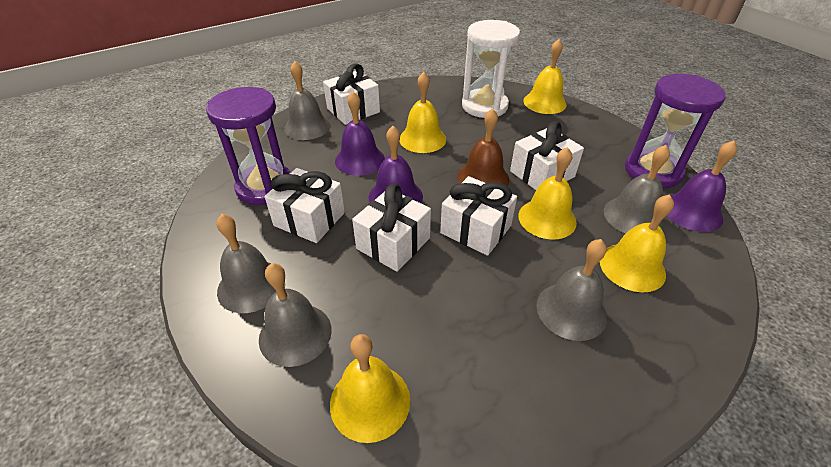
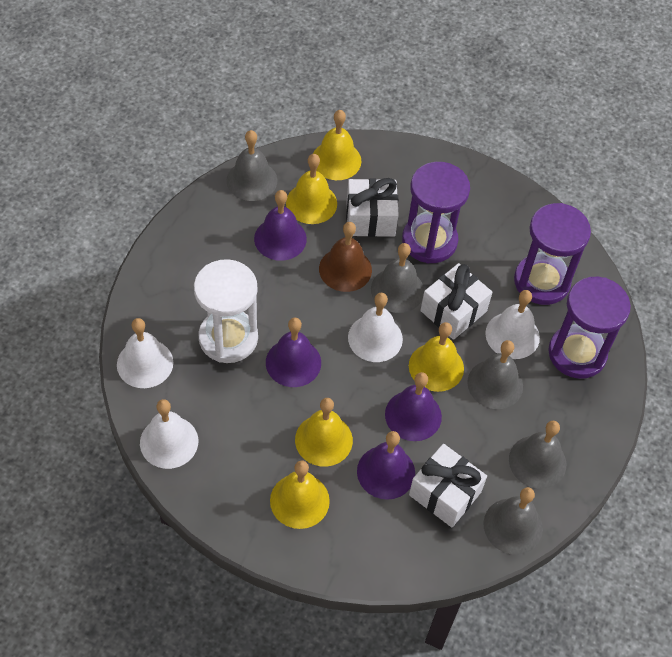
purple bell: 3 -> 4
purple hourglass: 2 -> 3
white bell: 0 -> 4
white gift: 5 -> 3

